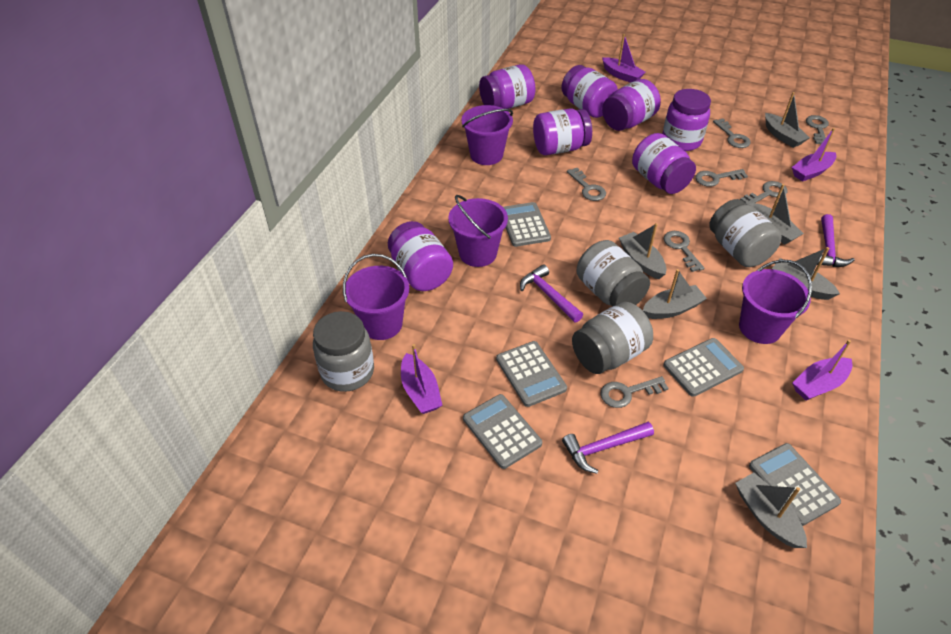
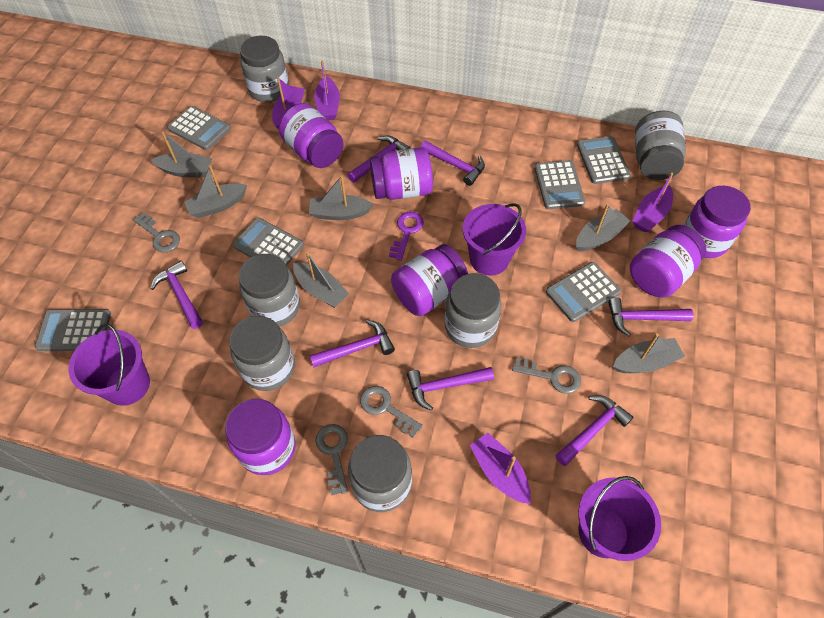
grey calculator: 5 -> 6
grey jar: 4 -> 6
grey key: 7 -> 4
purple bucket: 4 -> 3
purple hammer: 3 -> 7
purple jar: 7 -> 6
purple key: 0 -> 1

